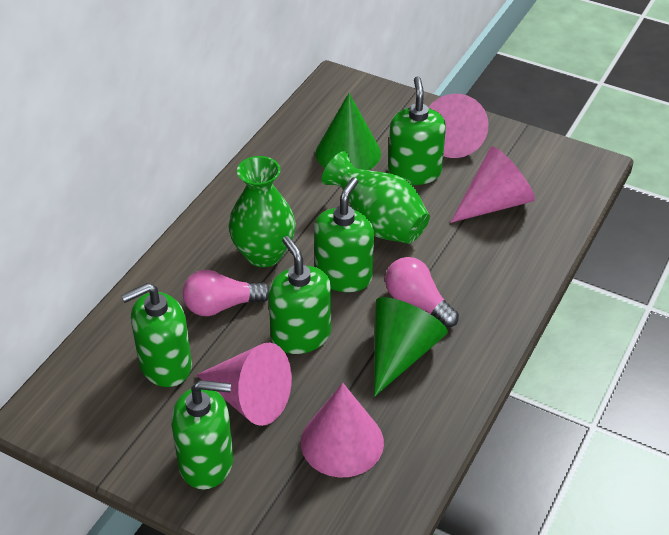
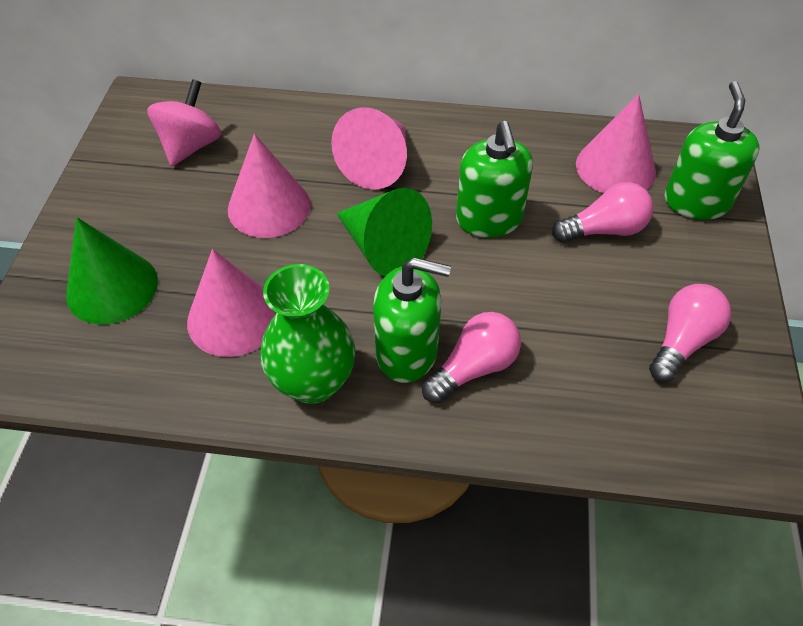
green soap dispenser: 5 -> 3
green vase: 2 -> 1
pink light bulb: 2 -> 3
pink spinning top: 0 -> 1

